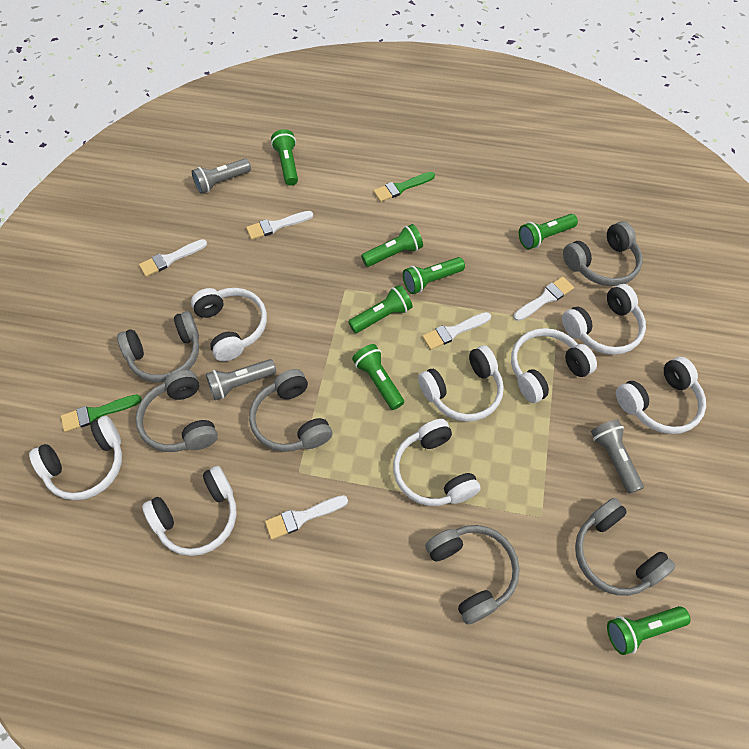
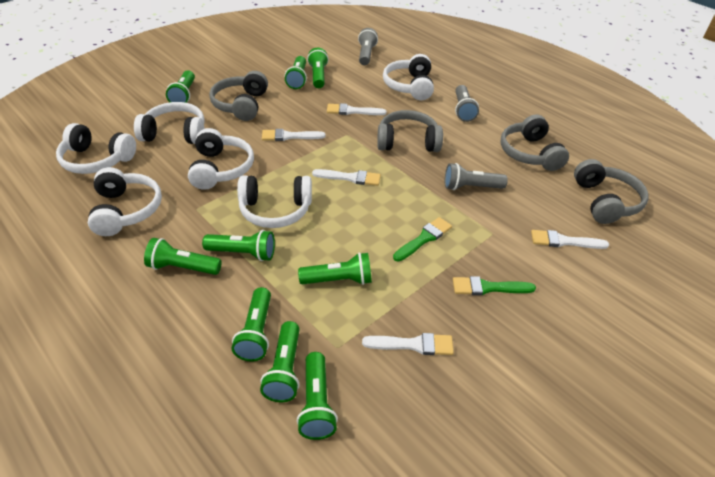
green flashlight: 7 -> 9
grey headphones: 6 -> 4
white headphones: 8 -> 6

